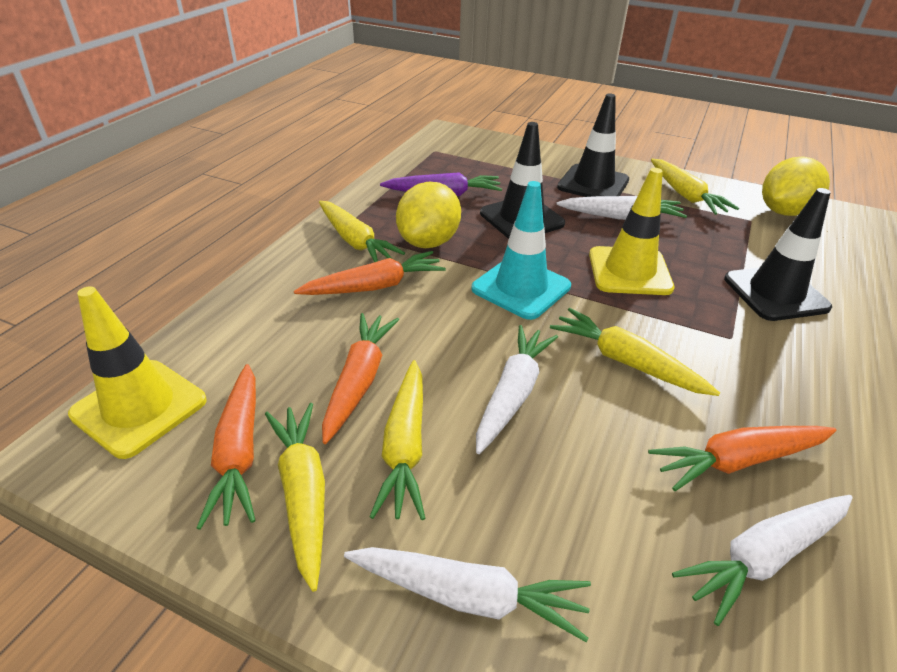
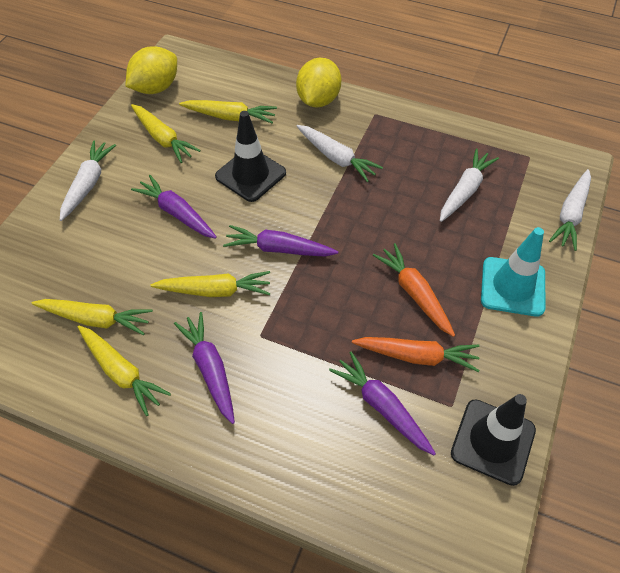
black traffic cone: 3 -> 2
orange carrot: 4 -> 2
purple carrot: 1 -> 4
yellow traffic cone: 2 -> 0

